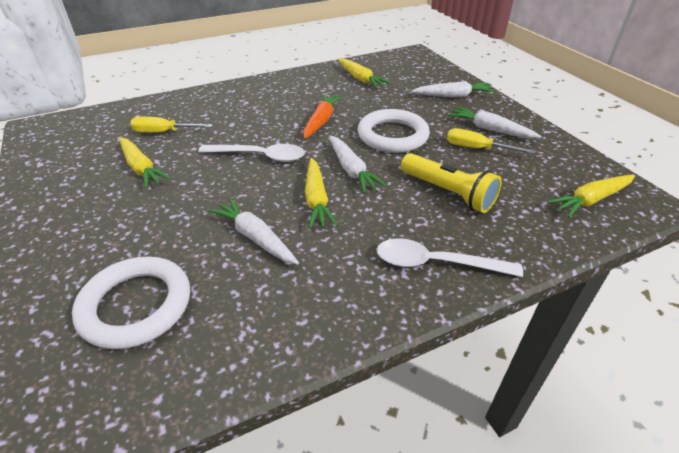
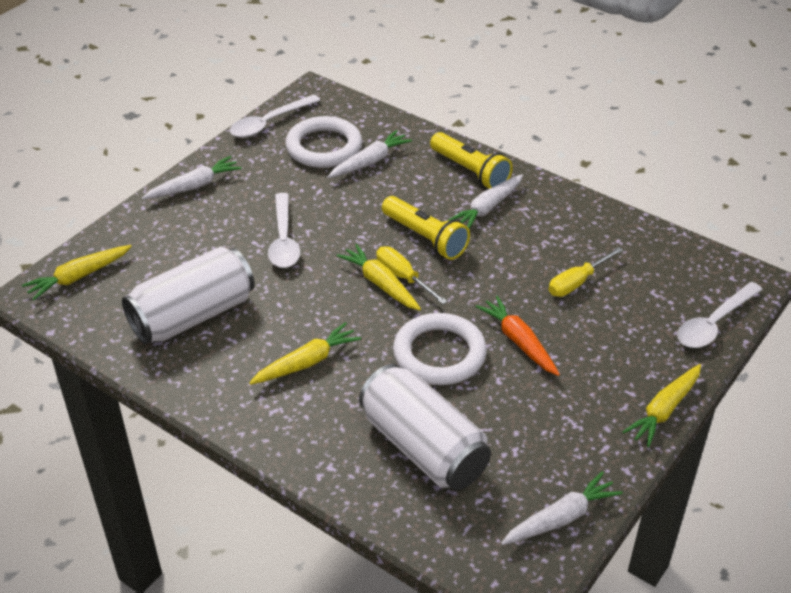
white can: 0 -> 2
white spoon: 2 -> 3
yellow flashlight: 1 -> 2

